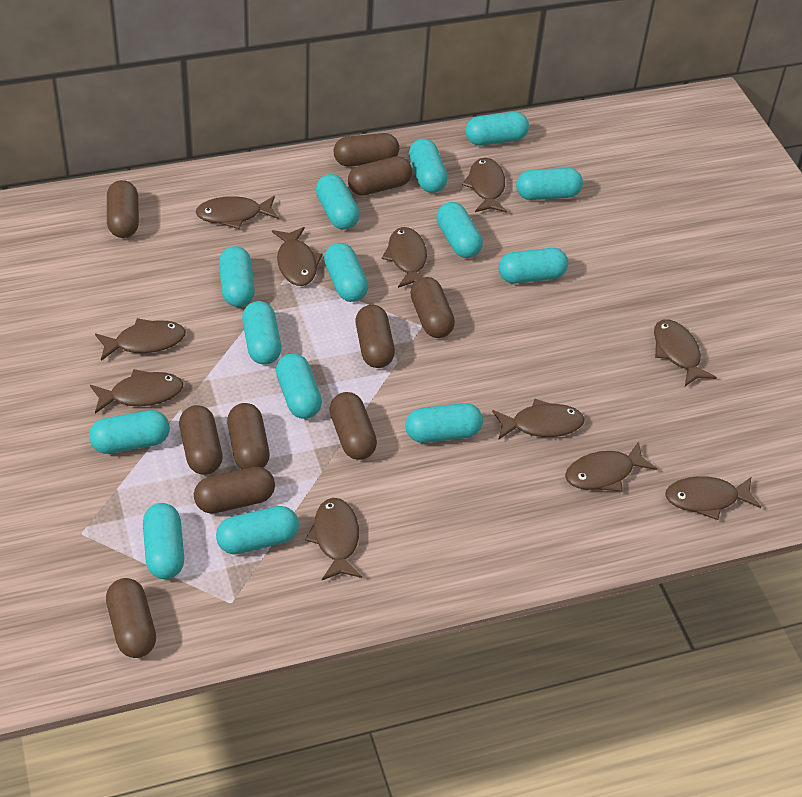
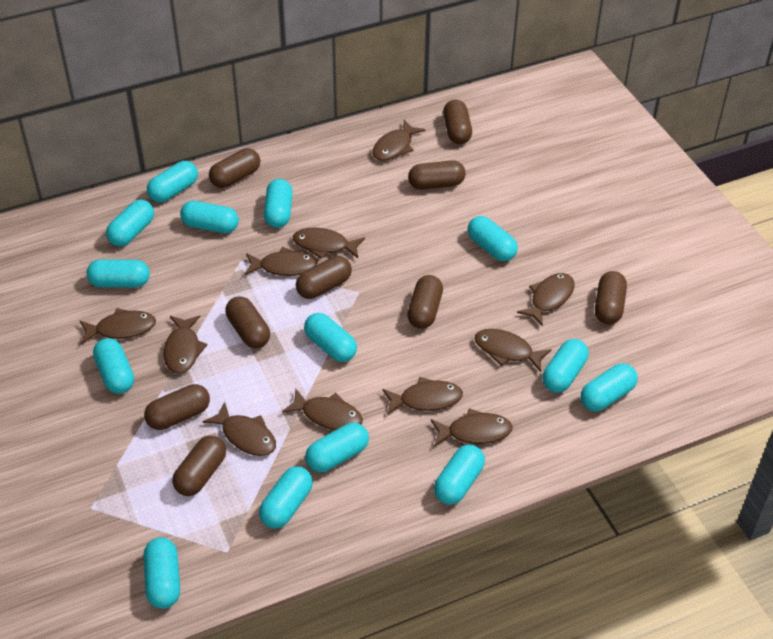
brown capsule: 10 -> 9

